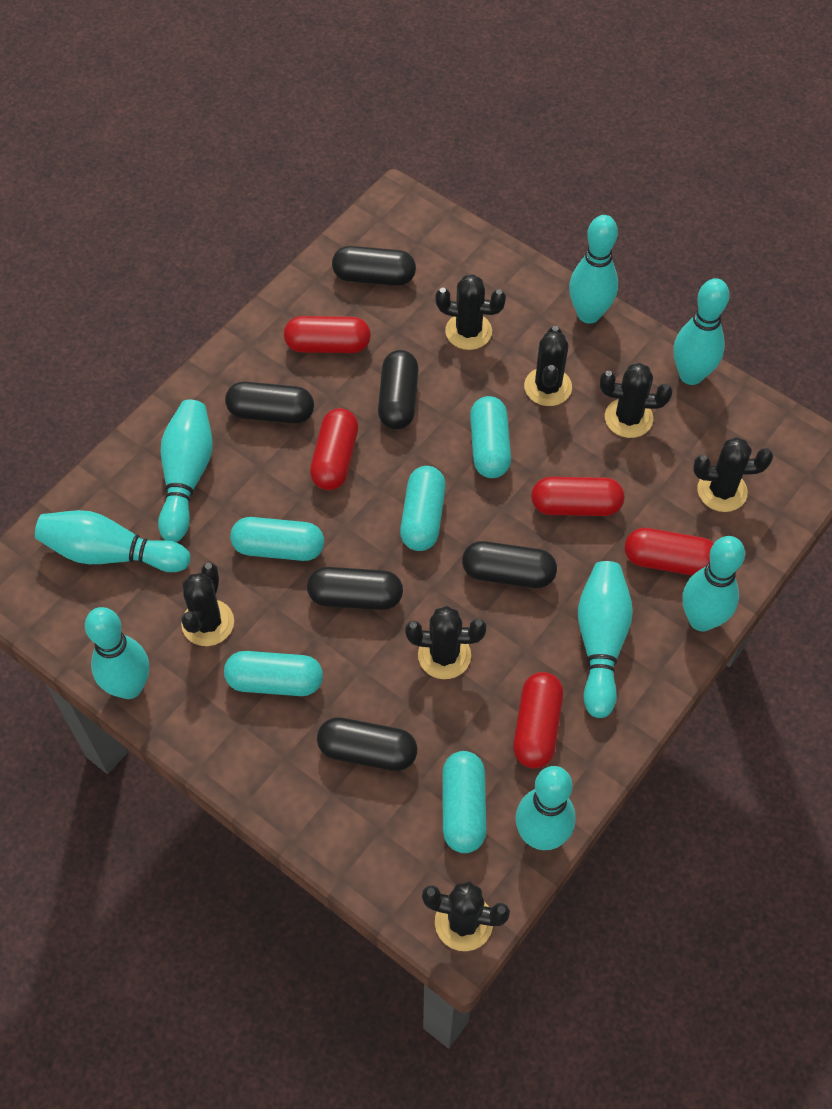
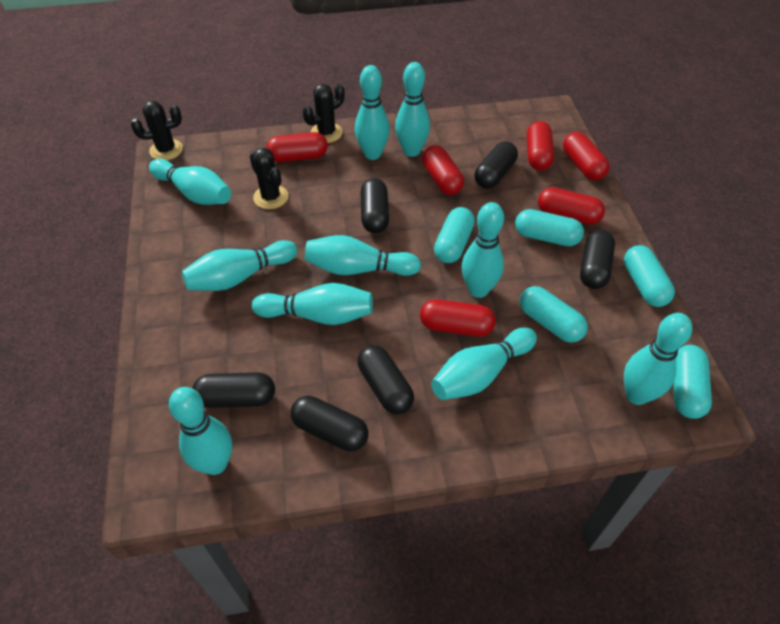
black cactus: 7 -> 3
red capsule: 5 -> 6
turquoise bowling pin: 8 -> 10

